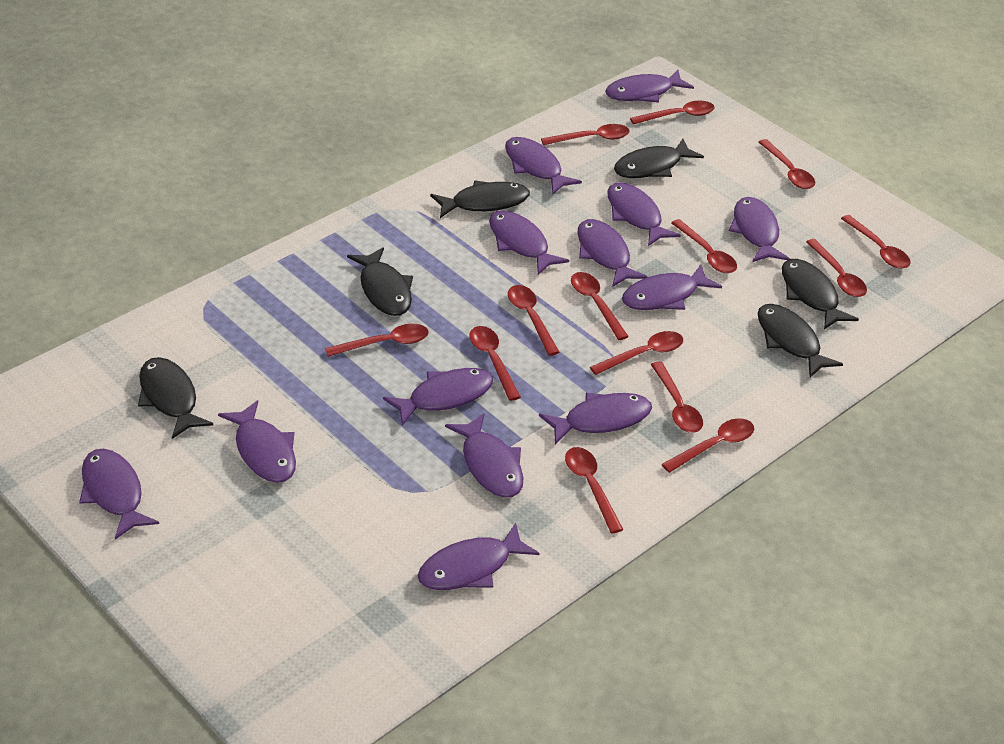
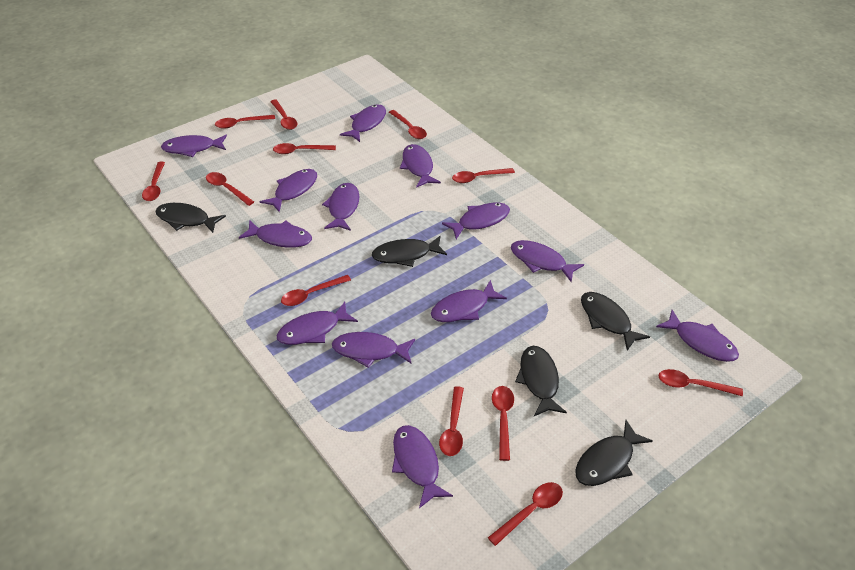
black fish: 6 -> 5
red spoon: 14 -> 12

